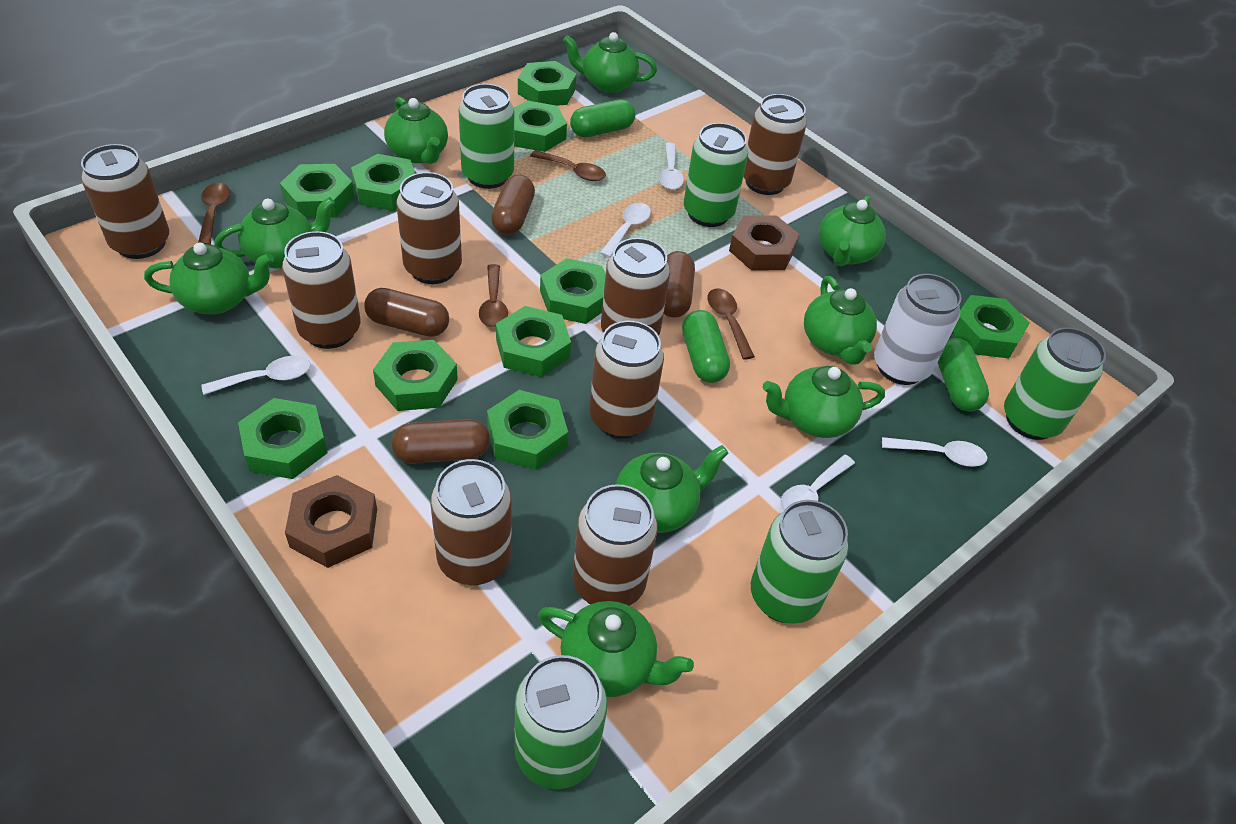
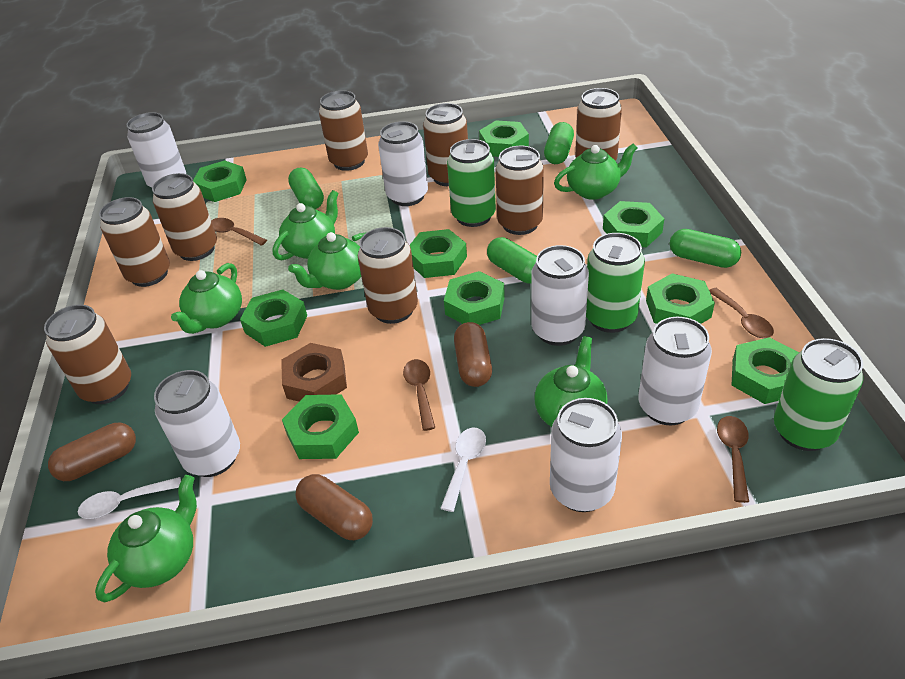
brown capsule: 4 -> 3
brown nut: 2 -> 1
green can: 5 -> 3
green capsule: 3 -> 4
green nut: 10 -> 9
green teapot: 9 -> 6
white can: 1 -> 6
white spoon: 5 -> 2

